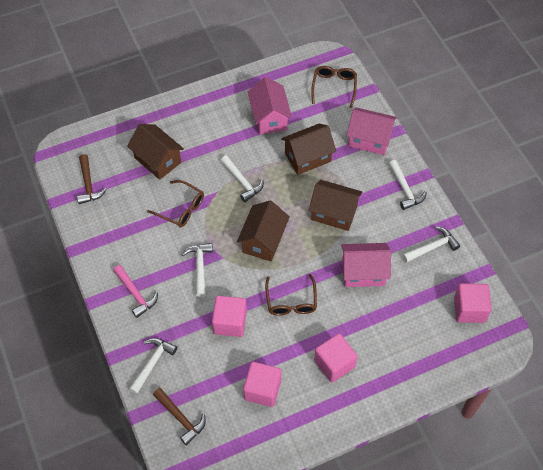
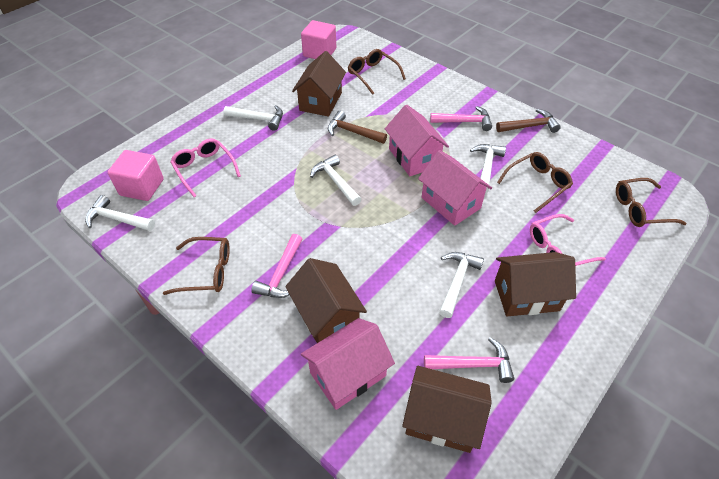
brown glasses: 3 -> 4
pink cube: 4 -> 2
pink glasses: 0 -> 2
pink hammer: 1 -> 3

